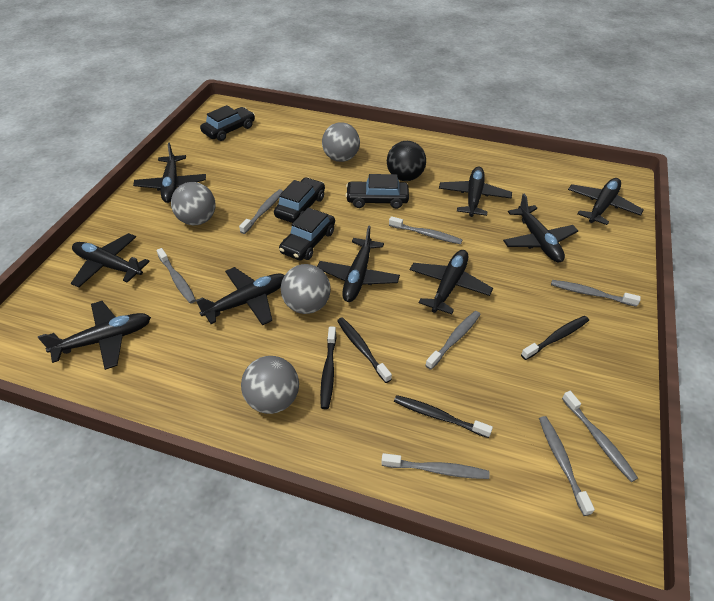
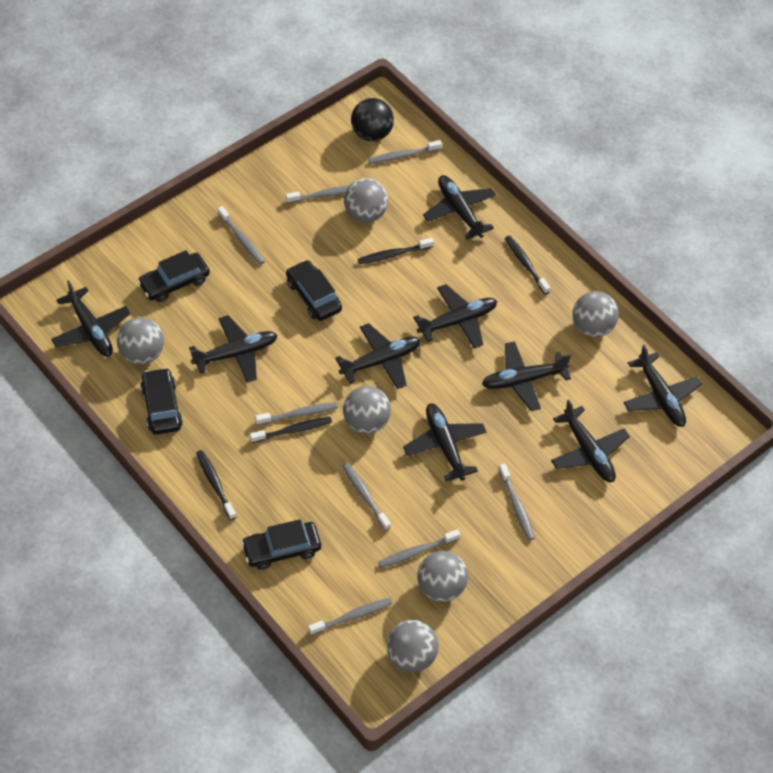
grey ball: 4 -> 6

